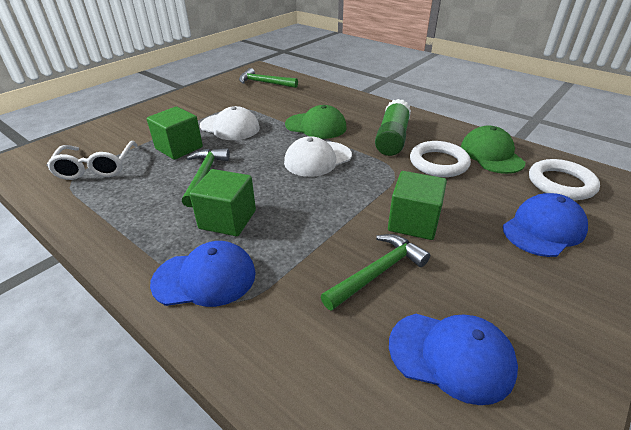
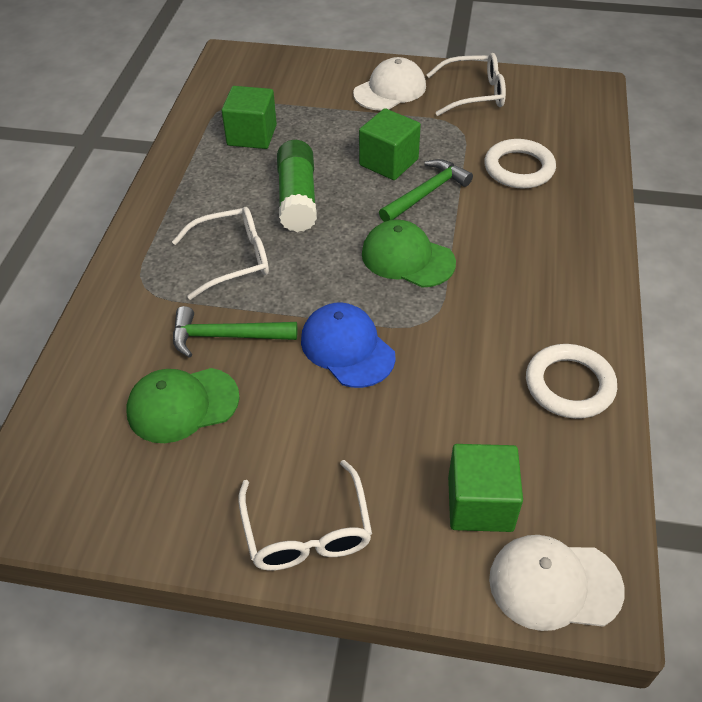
blue cap: 3 -> 1
green hammer: 3 -> 2
white glasses: 1 -> 3

